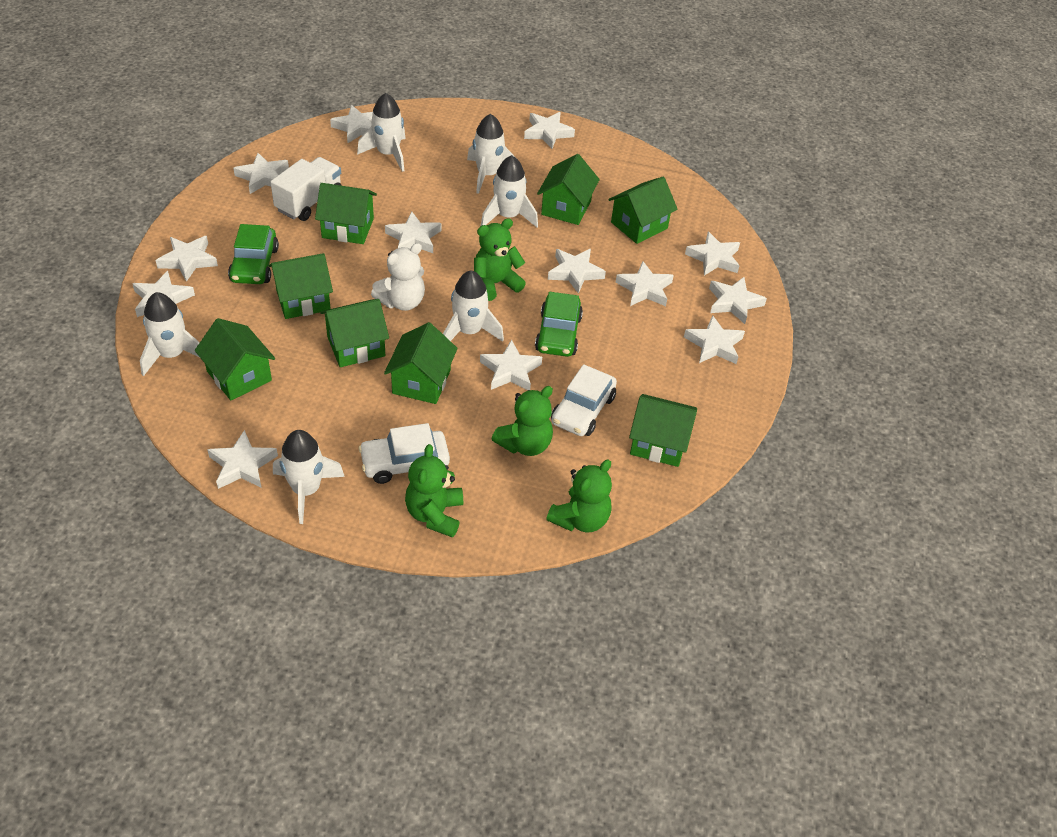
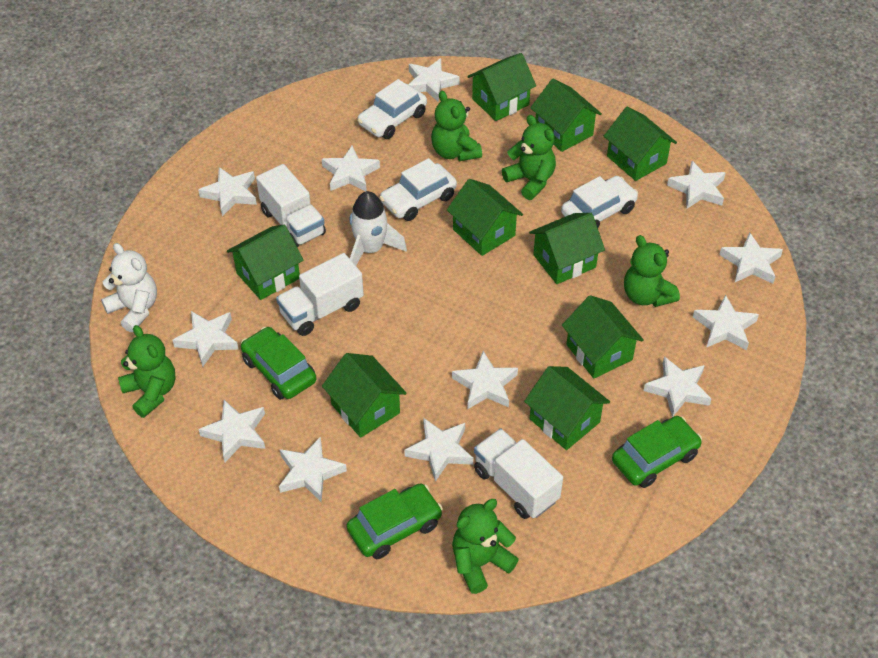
green car: 2 -> 3
green house: 8 -> 9
green teddy bear: 4 -> 5
white car: 2 -> 3
white rocket: 6 -> 1
white star: 13 -> 12
white truck: 1 -> 3

